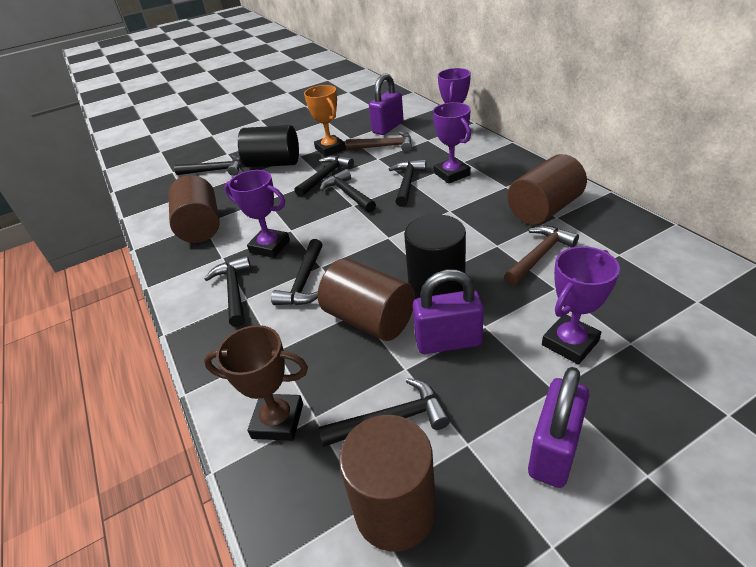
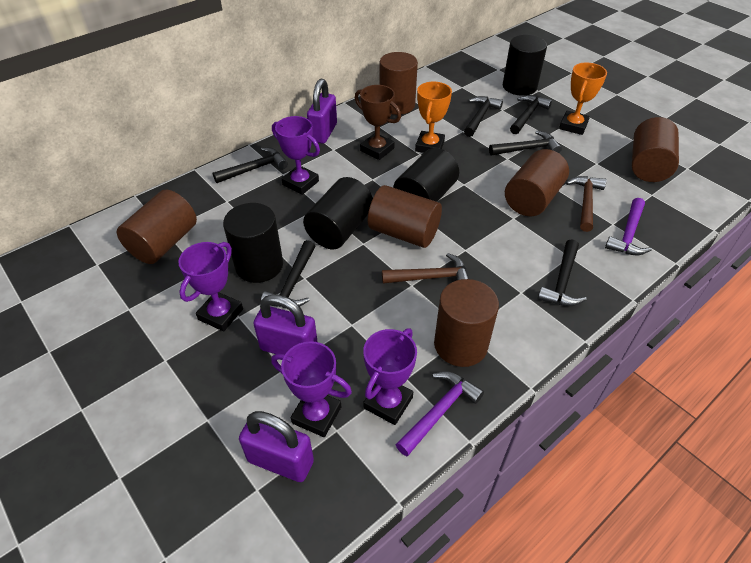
black cylinder: 2 -> 4
black hammer: 7 -> 6
brown cylinder: 4 -> 6
orange trophy: 1 -> 2
purple hammer: 0 -> 2

